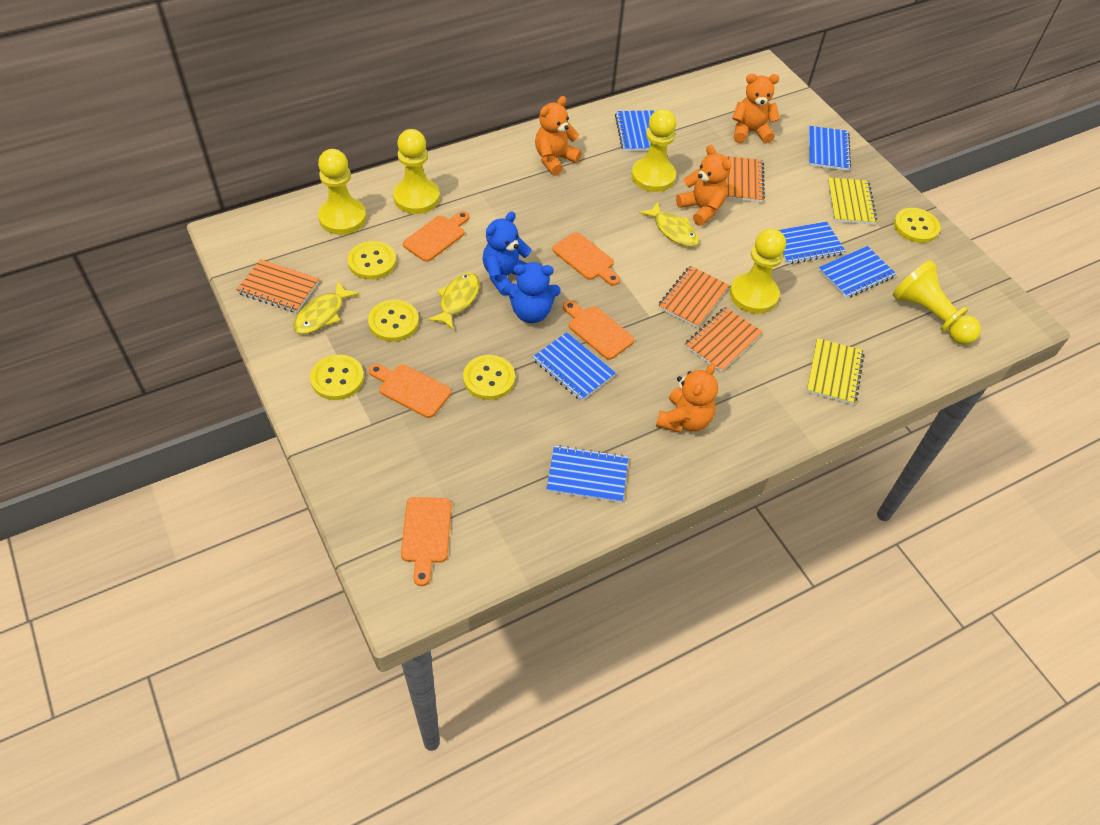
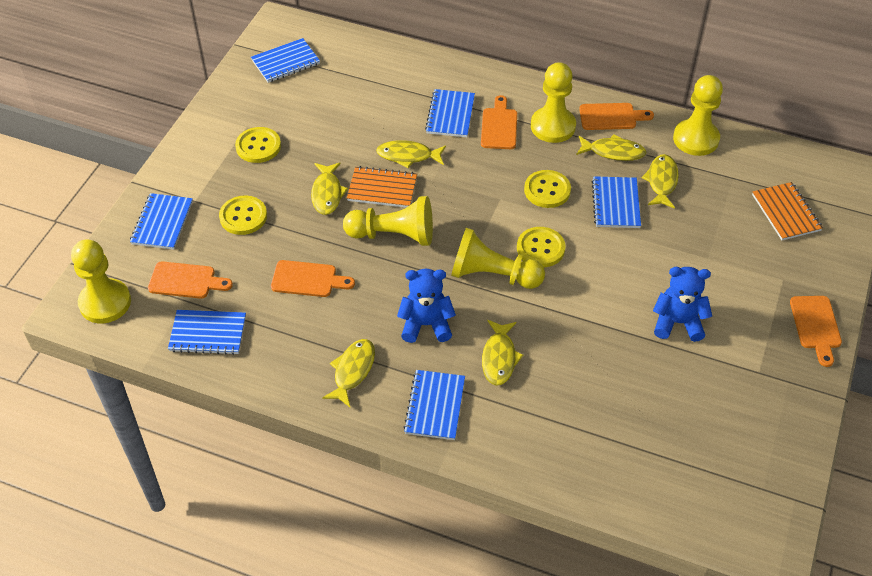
orange notebook: 4 -> 2
orange teddy bear: 4 -> 0
yellow button: 5 -> 4
yellow fish: 3 -> 6
yellow notebook: 2 -> 0

